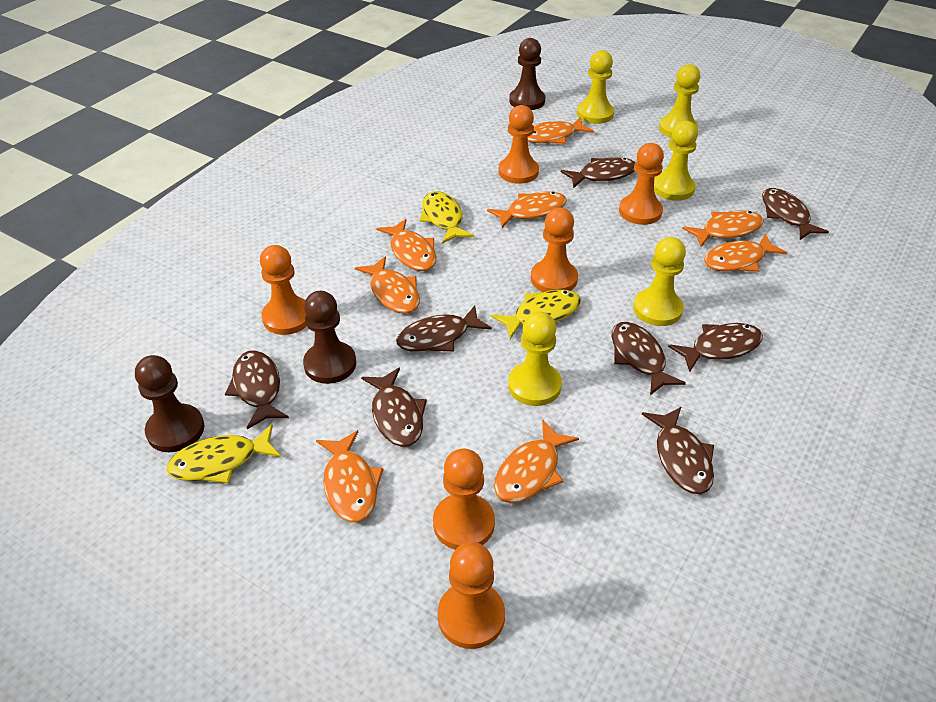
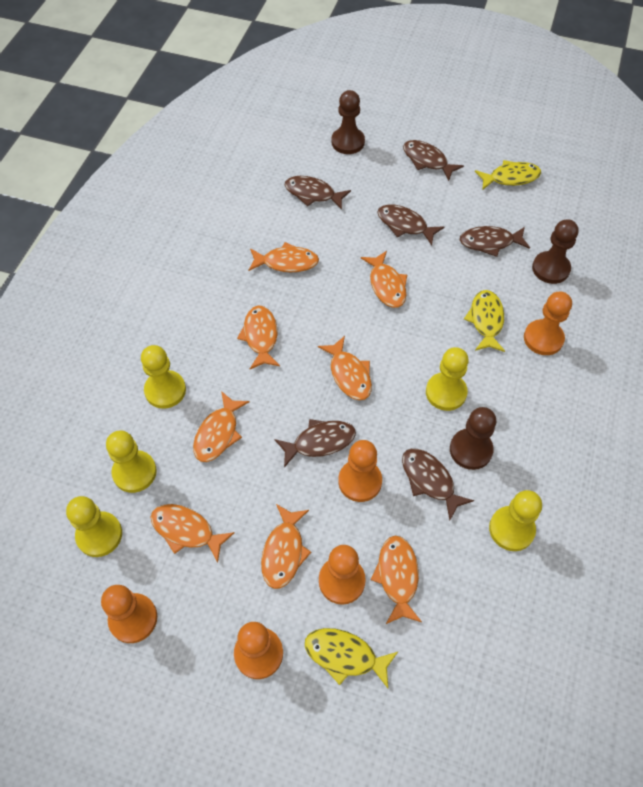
brown fish: 8 -> 6
orange pawn: 6 -> 5

